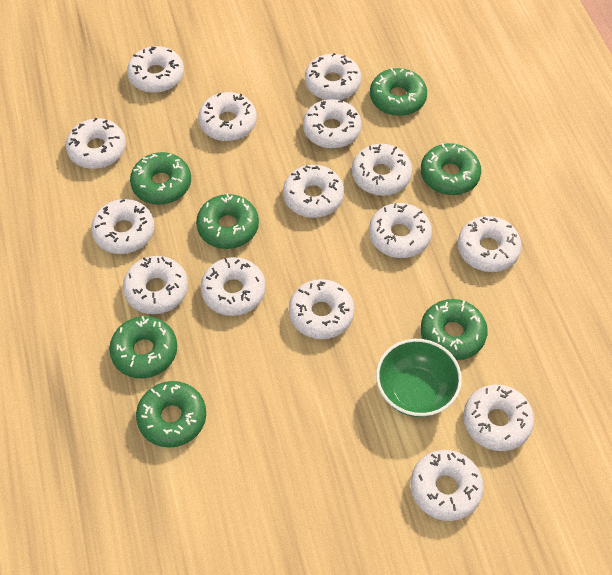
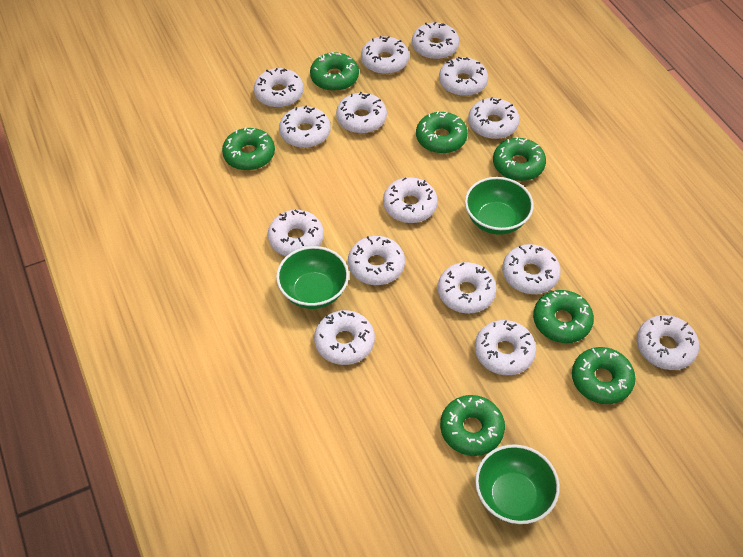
green bowl: 1 -> 3

